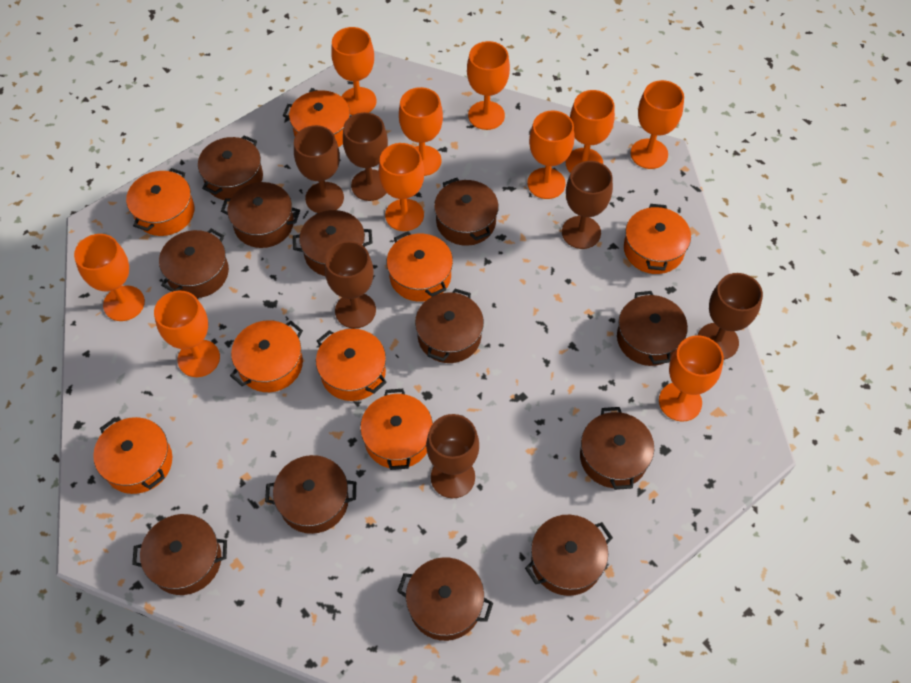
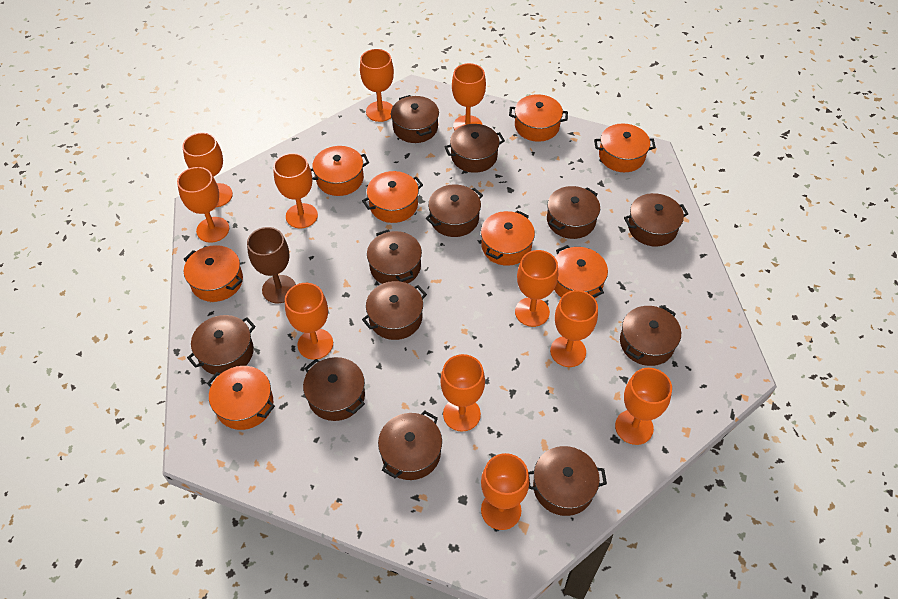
brown goblet: 6 -> 1
orange goblet: 10 -> 11

